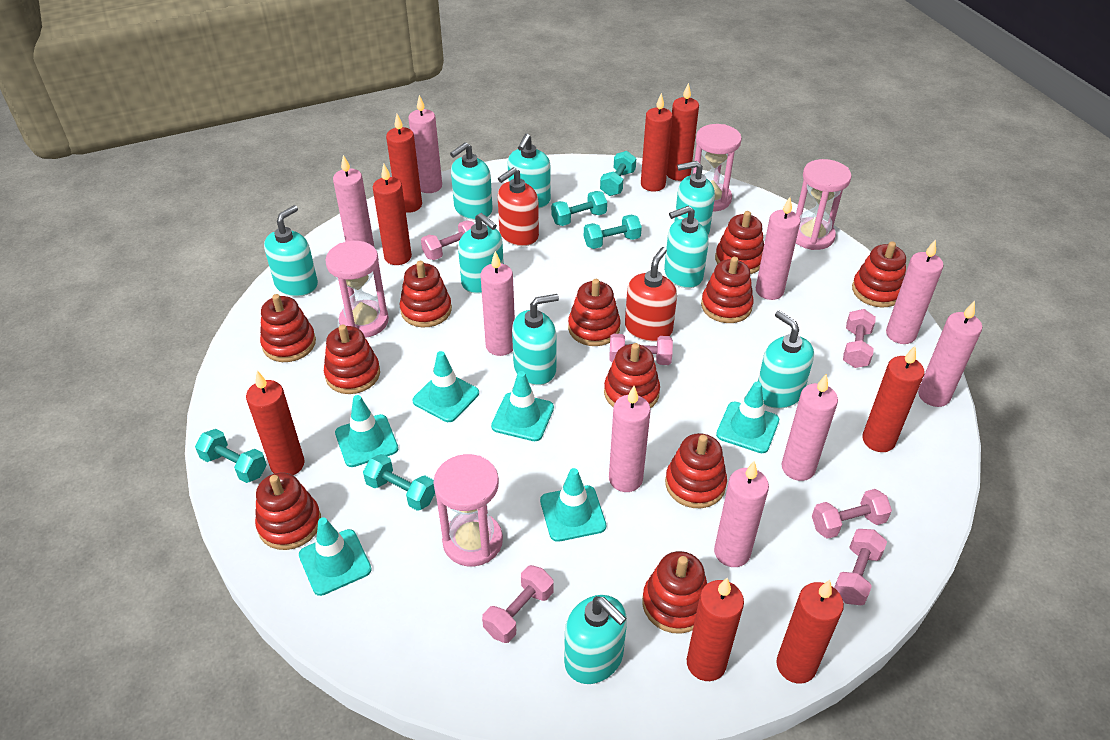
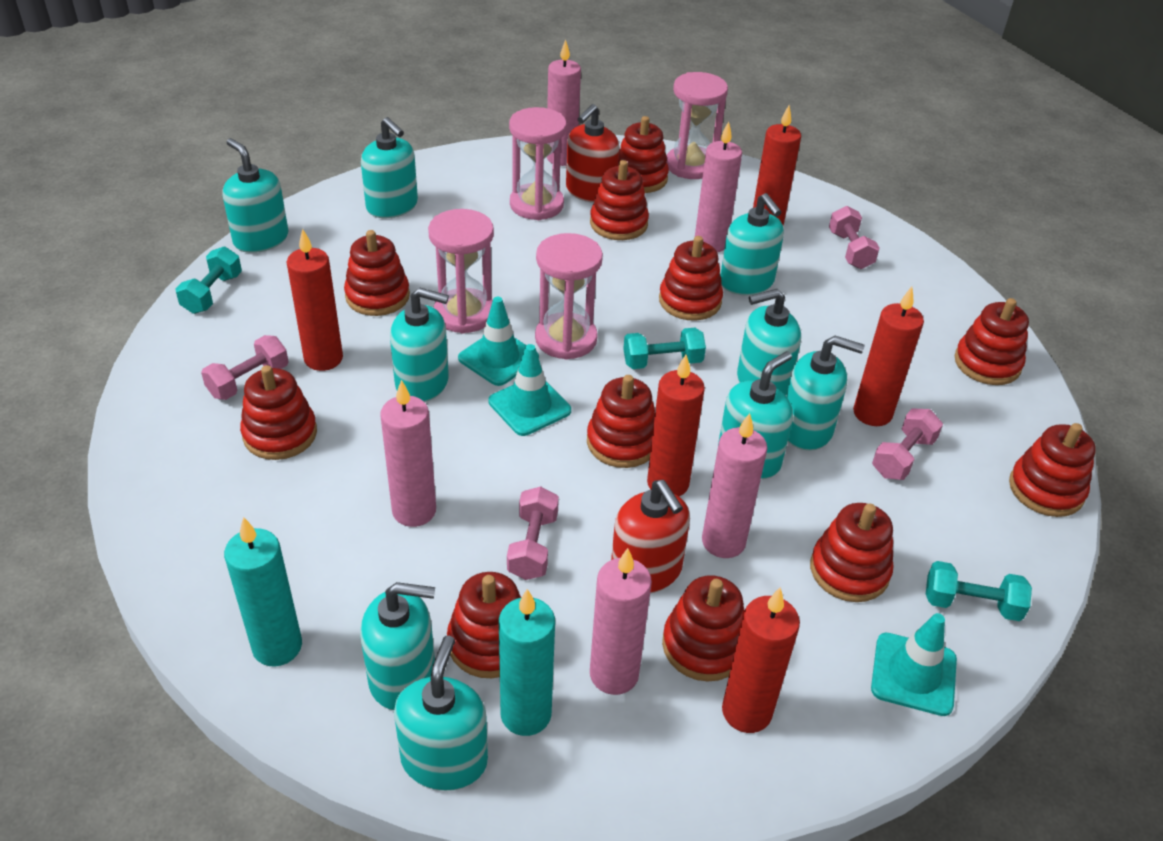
pink candle: 9 -> 5
pink dumbbell: 6 -> 4
red candle: 8 -> 5
turquoise candle: 0 -> 2
turquoise dumbbell: 5 -> 3
turquoise traffic cone: 6 -> 3

